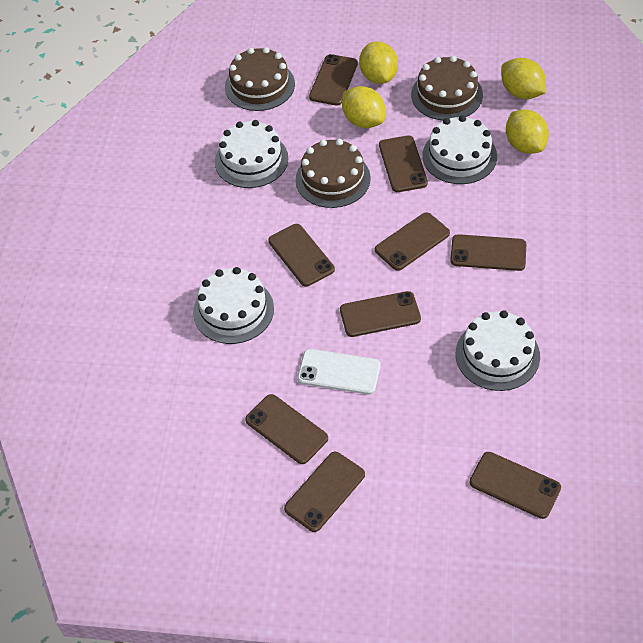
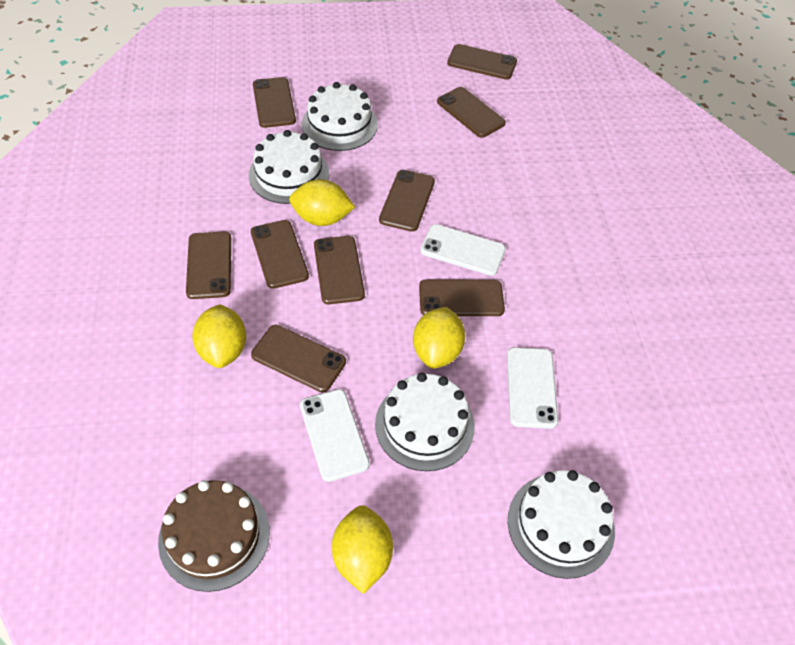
brown cake: 3 -> 1
white phone: 1 -> 3

